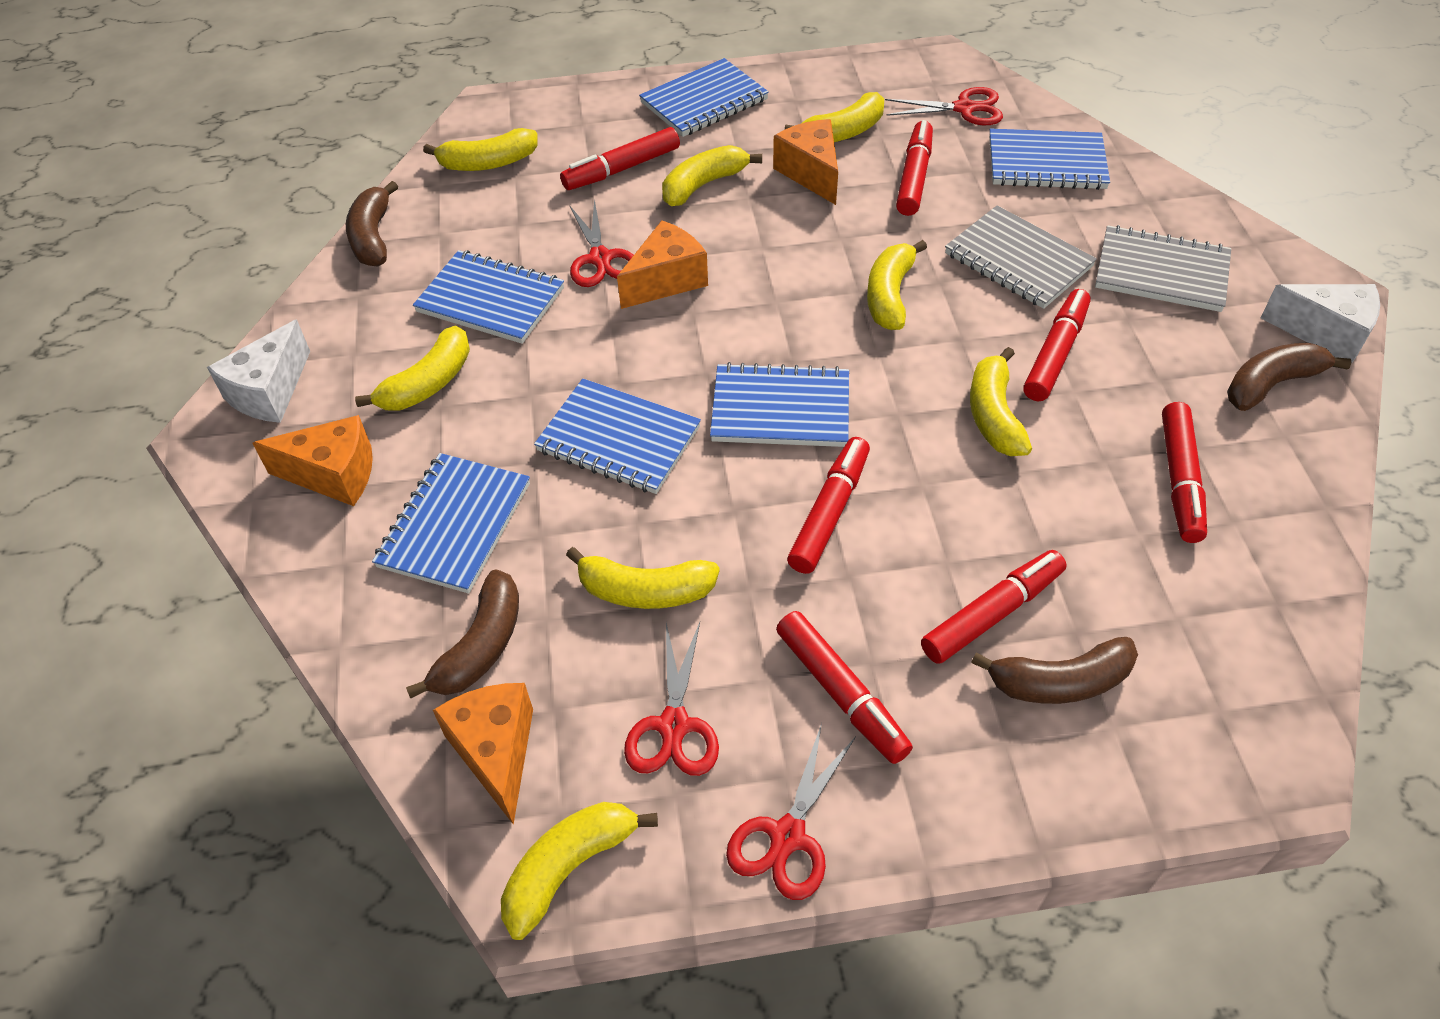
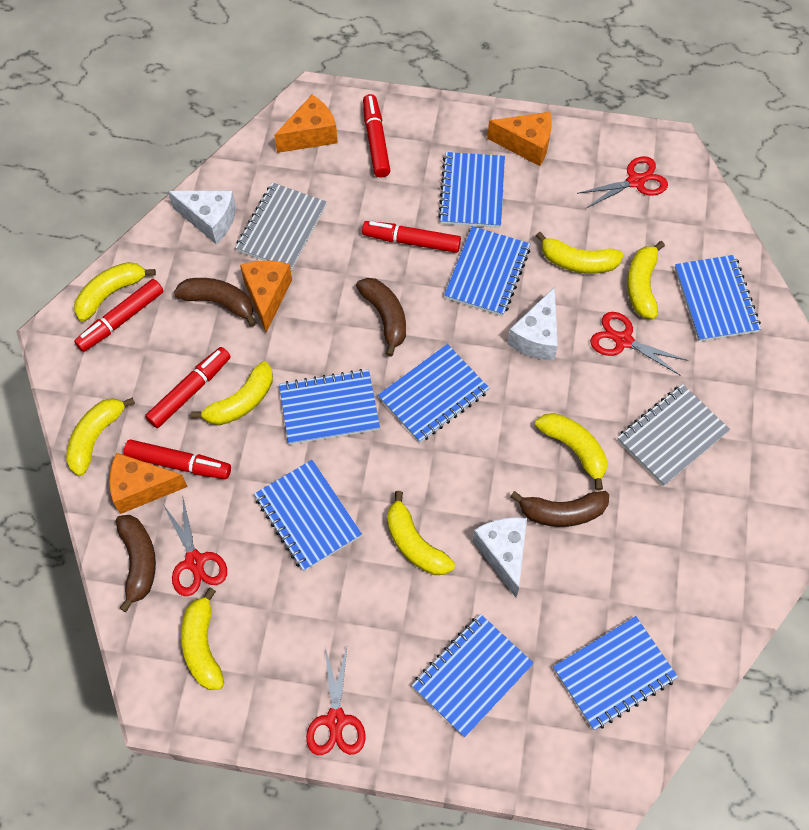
blue notebook: 6 -> 8
red marker: 7 -> 5
white cheese: 2 -> 3

